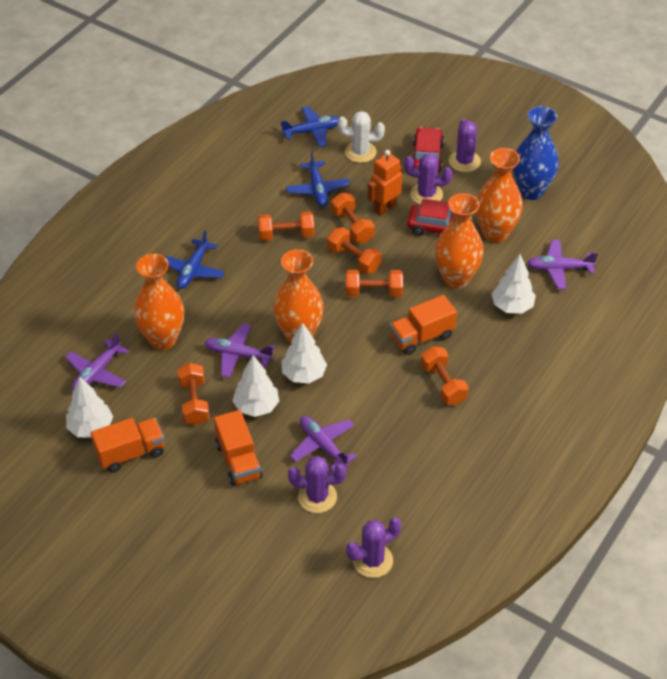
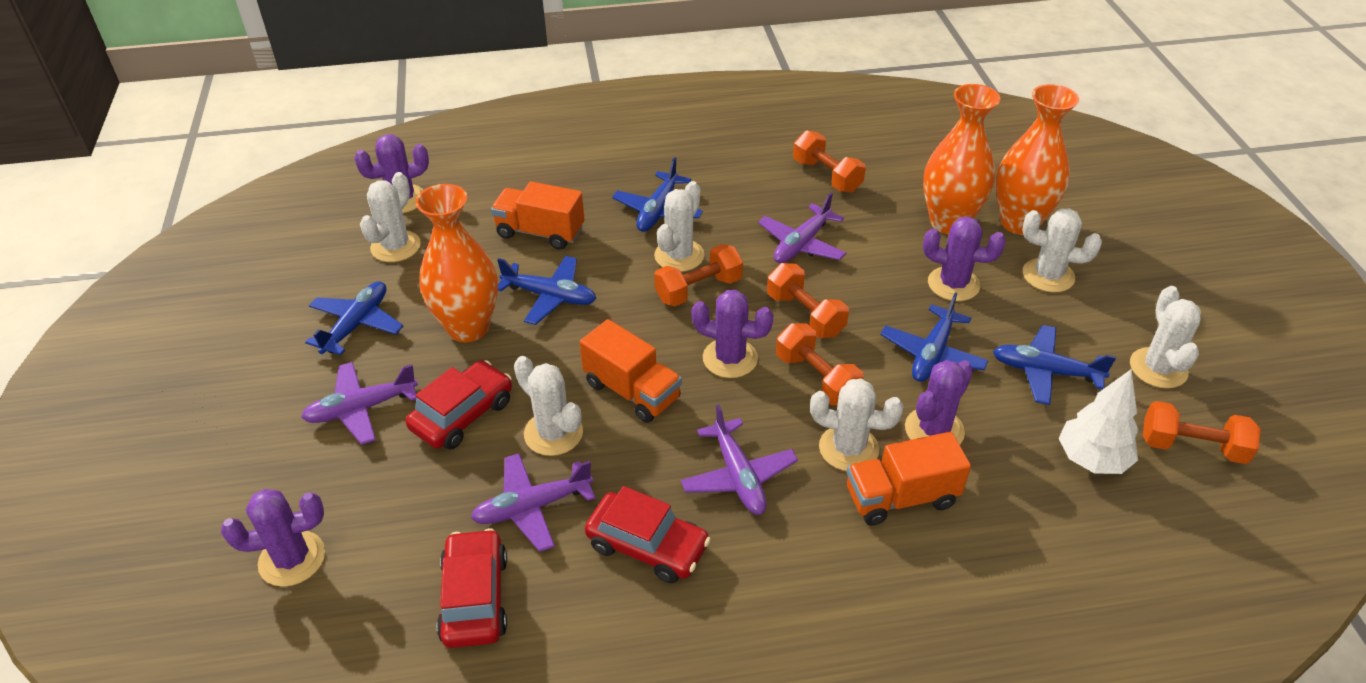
blue plane: 3 -> 5
blue vase: 1 -> 0
orange dumbbell: 6 -> 5
orange robot: 1 -> 0
orange vase: 4 -> 3
purple cactus: 4 -> 5
red car: 2 -> 3
white cactus: 1 -> 6
white tree: 4 -> 1

